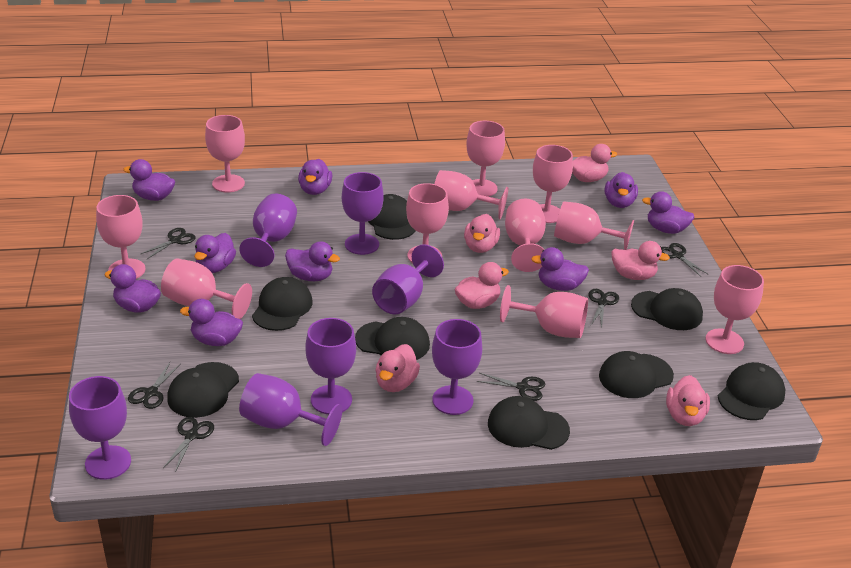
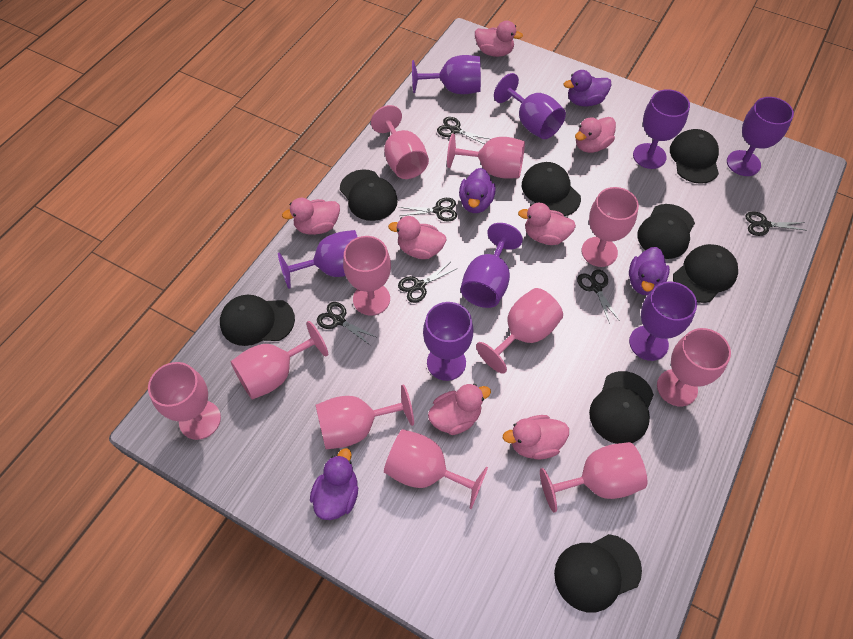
pink duck: 6 -> 7
purple duck: 9 -> 4
purple goblet: 7 -> 8

